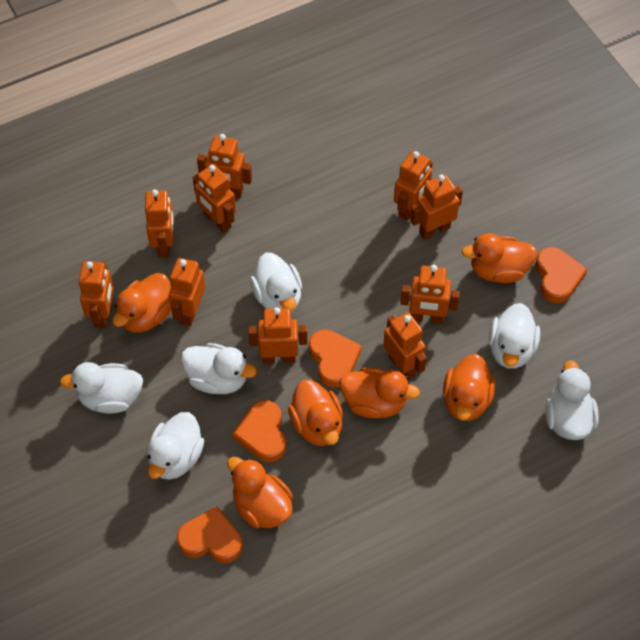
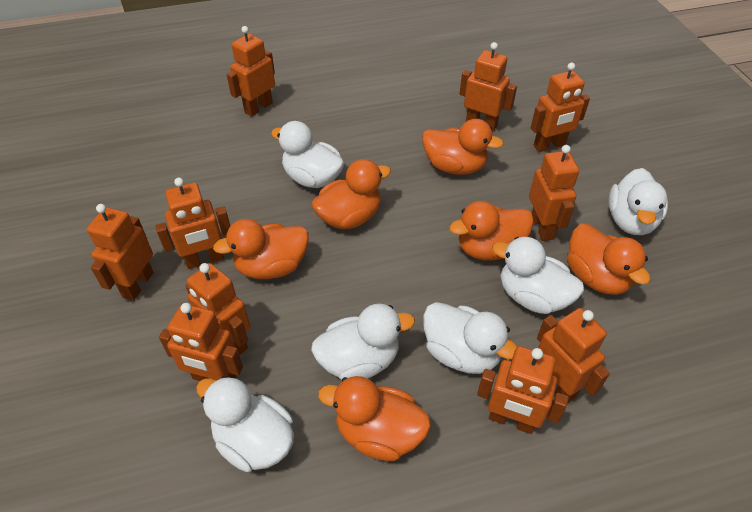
orange heart: 4 -> 0

